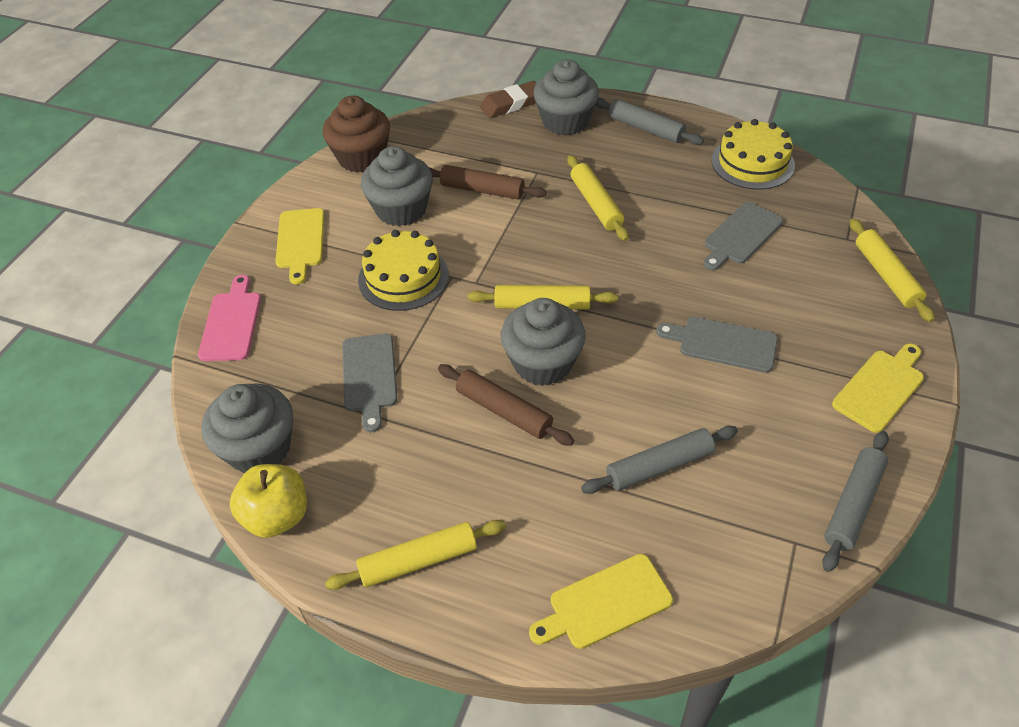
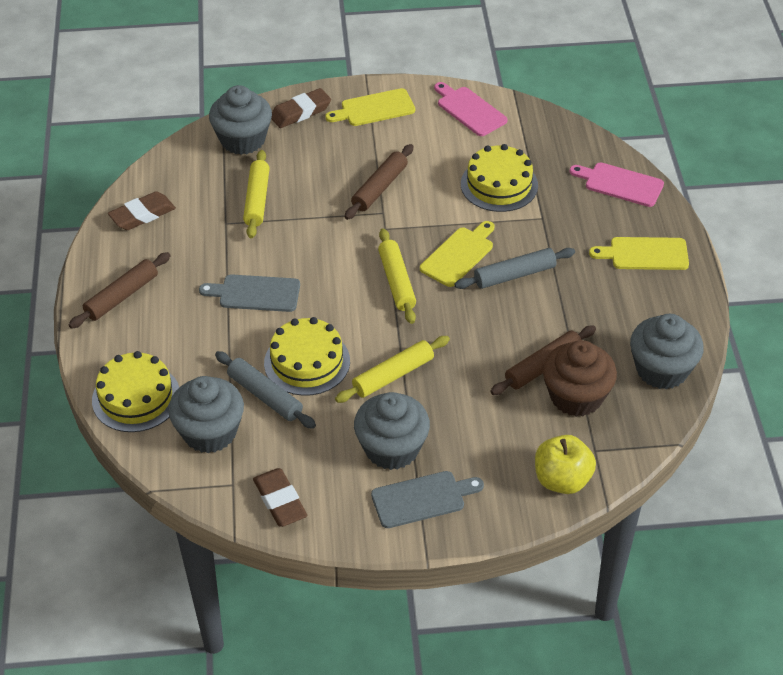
brown eraser: 1 -> 3
brown rolling pin: 2 -> 3
grey cutting board: 3 -> 2
grey rolling pin: 3 -> 2
pink cutting board: 1 -> 2
yellow cake: 2 -> 3
yellow rolling pin: 4 -> 3

